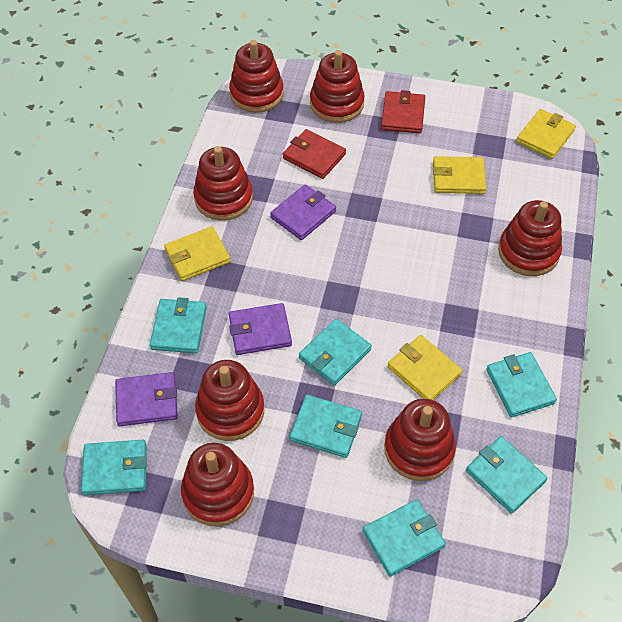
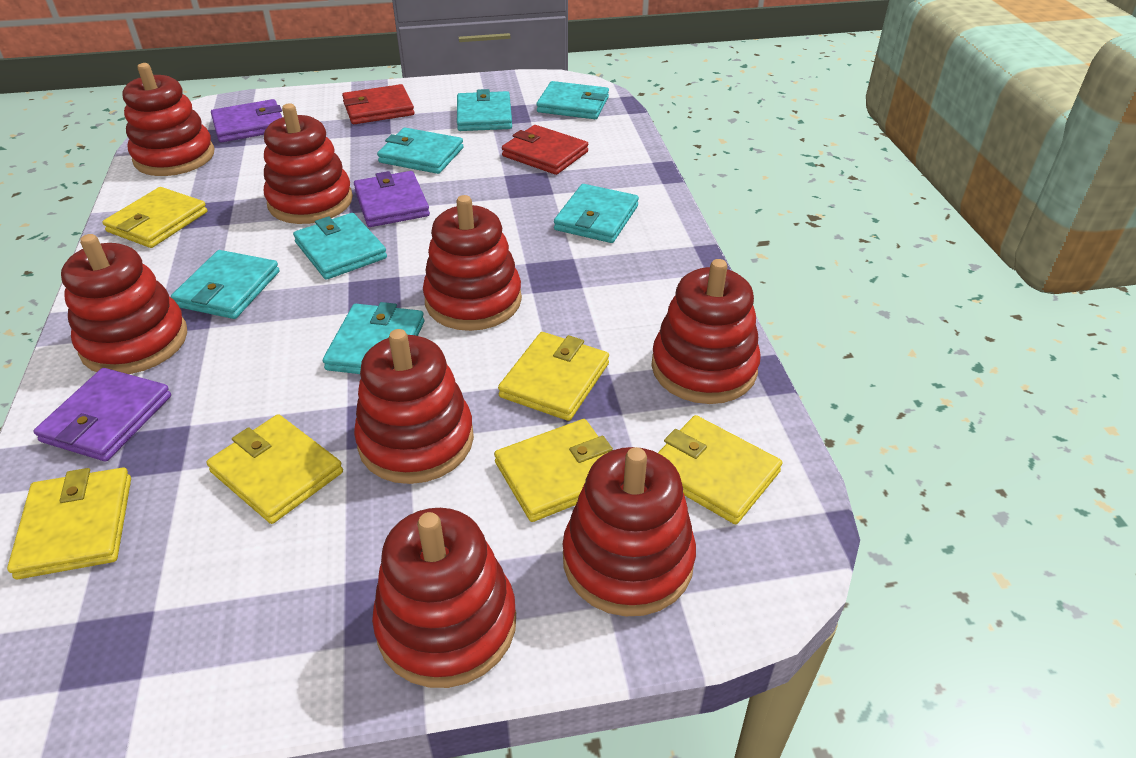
red stacking toy: 7 -> 8
yellow wallet: 4 -> 6

